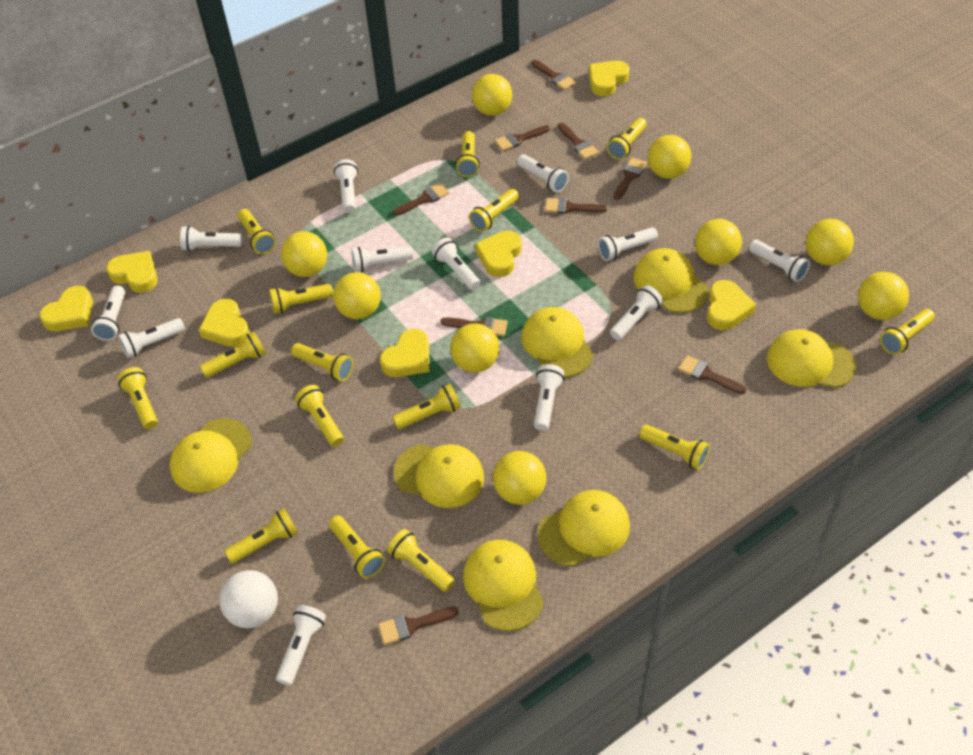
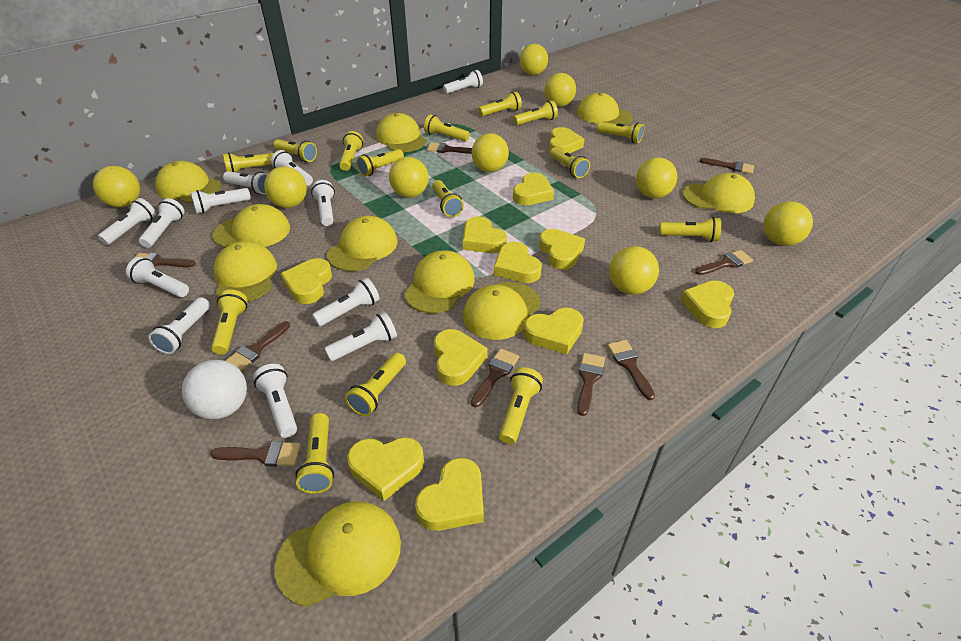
yellow cap: 7 -> 10
yellow heart: 7 -> 11

